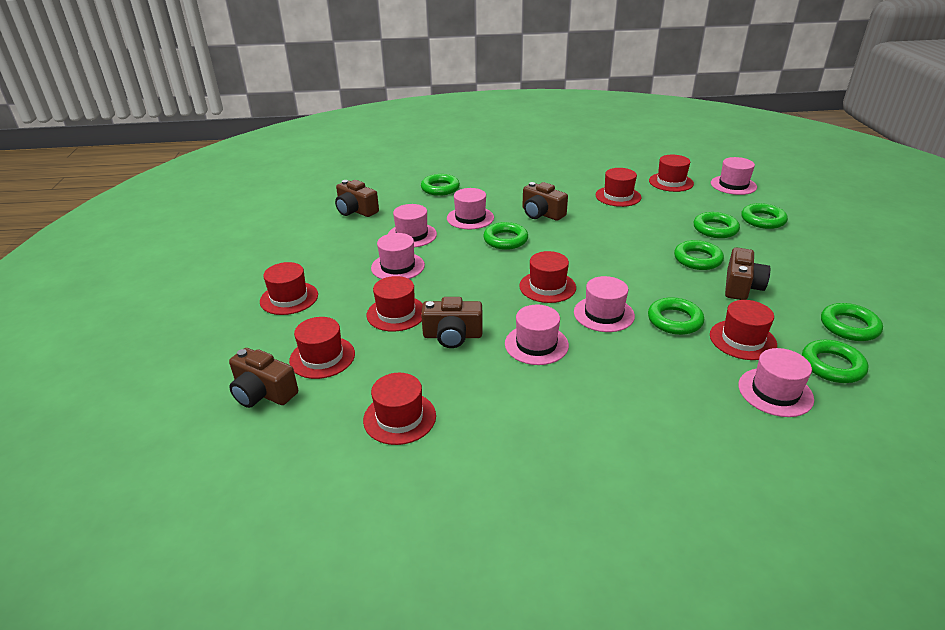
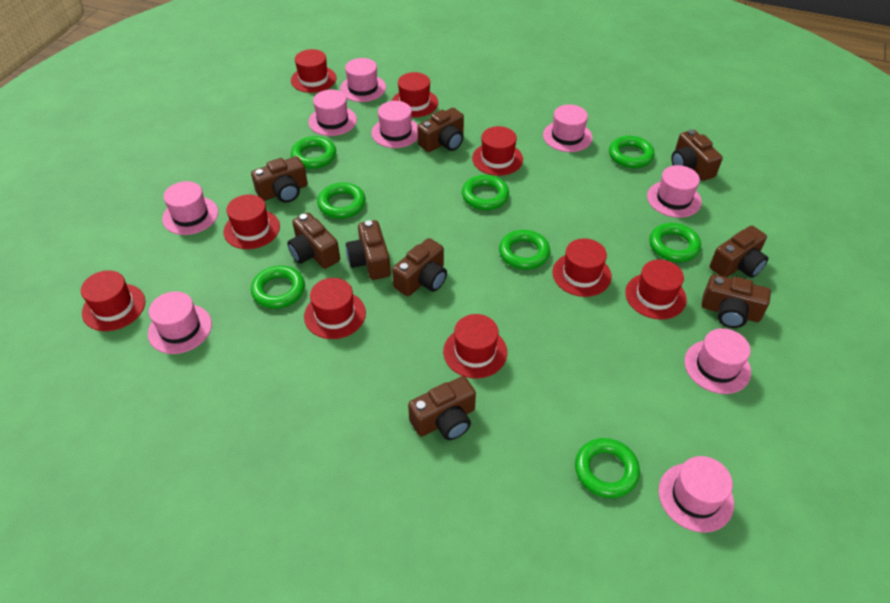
brown camera: 5 -> 9
pink hat: 7 -> 9
red hat: 8 -> 9

